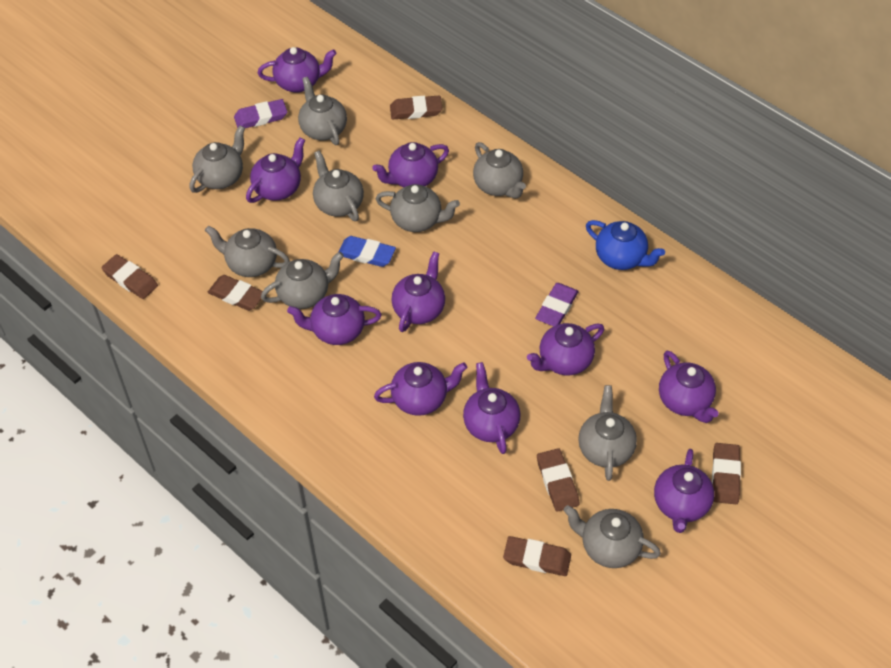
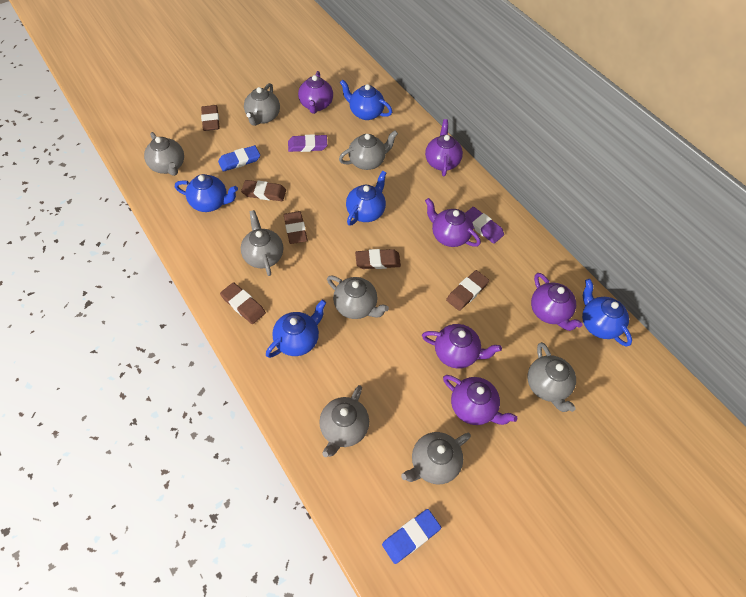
blue eraser: 1 -> 2
blue teapot: 1 -> 5
grey teapot: 9 -> 8
purple teapot: 10 -> 6

